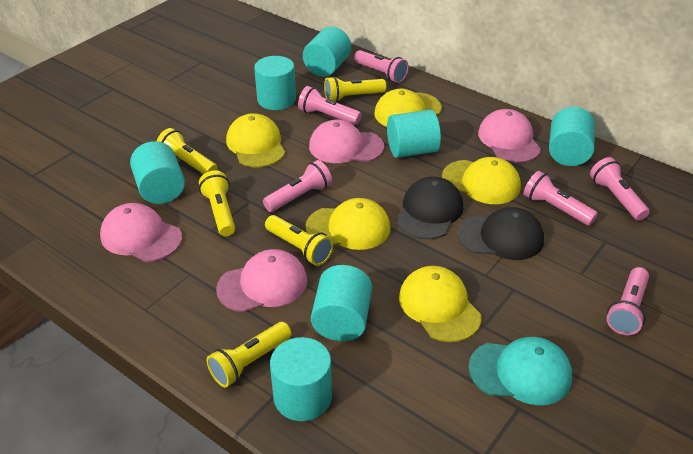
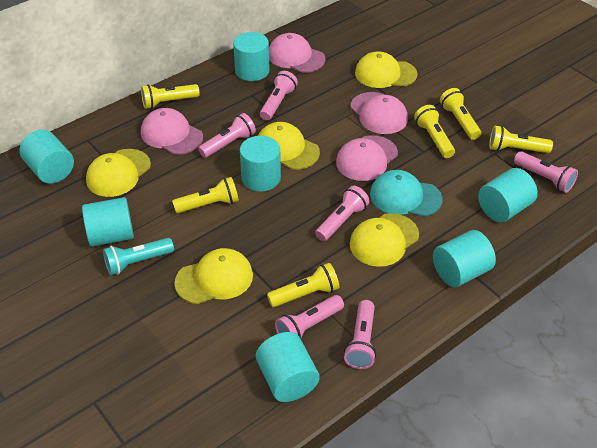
black cap: 2 -> 0
turquoise flashlight: 0 -> 1
yellow flashlight: 5 -> 6

